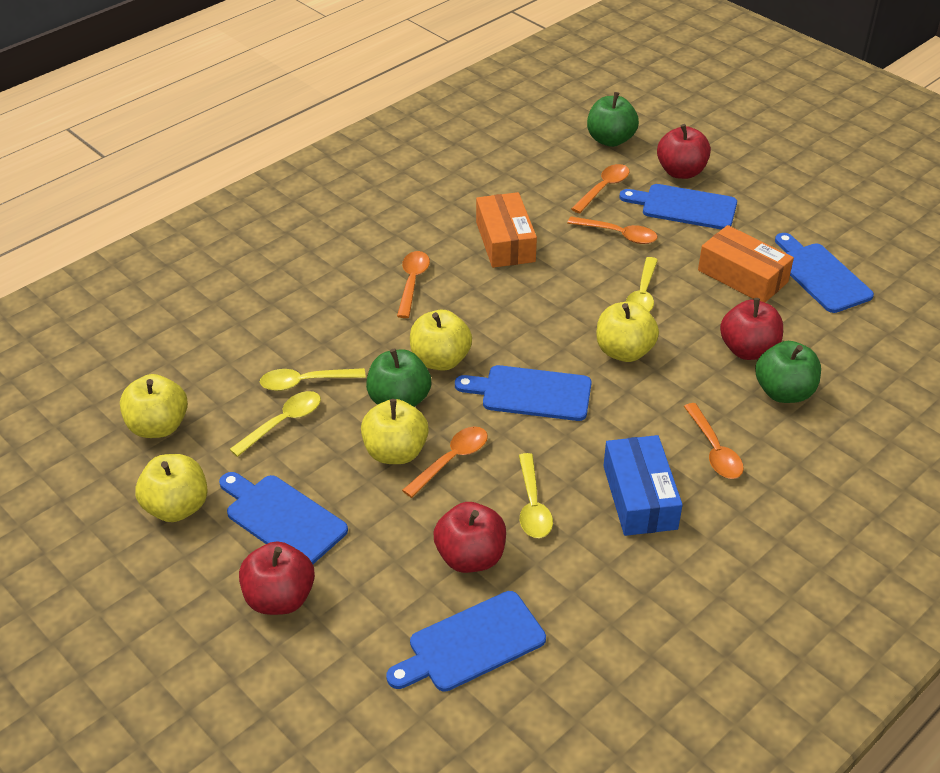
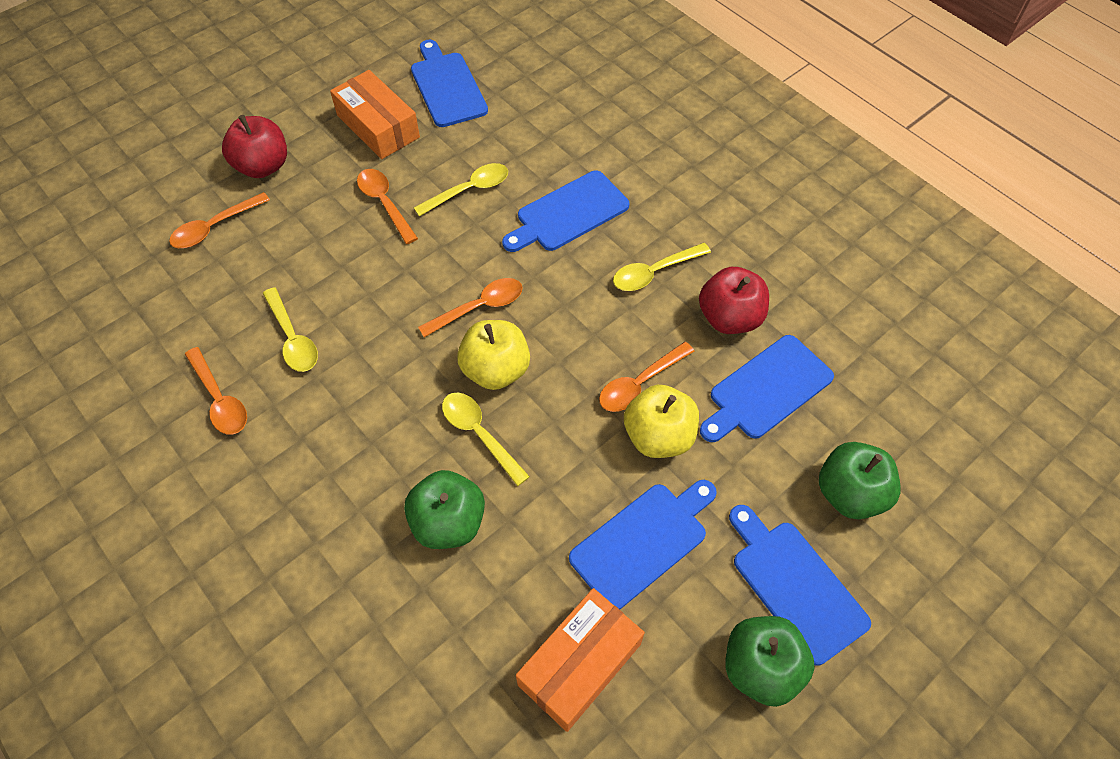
blue box: 1 -> 0
red apple: 4 -> 2
yellow apple: 5 -> 2

